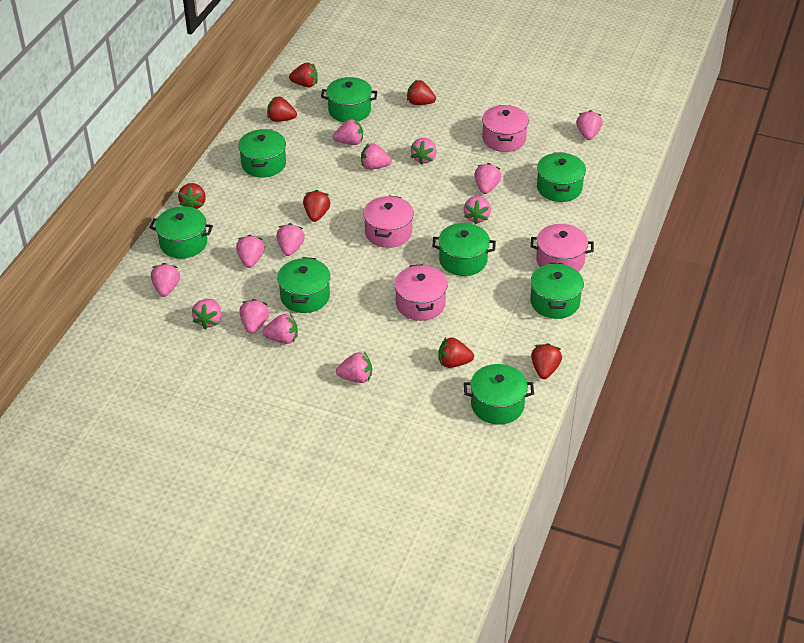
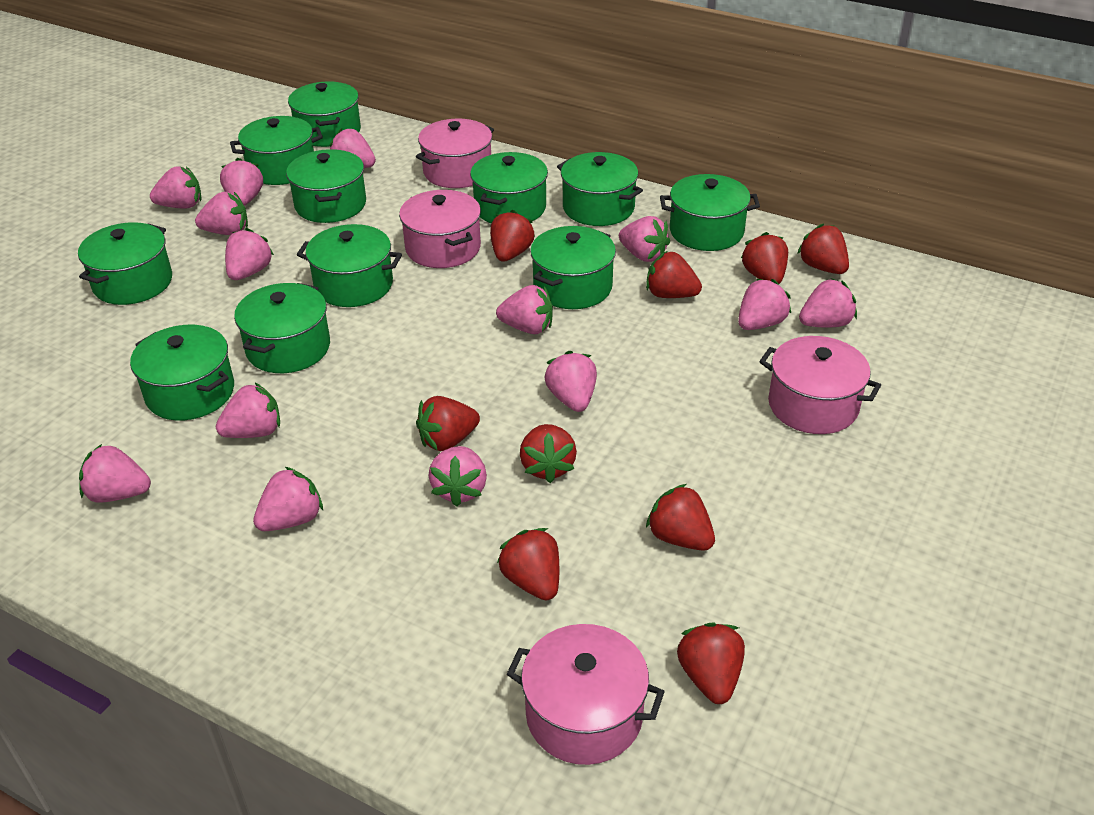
green pot: 8 -> 11
pink strawberry: 13 -> 14
red strawberry: 7 -> 9

